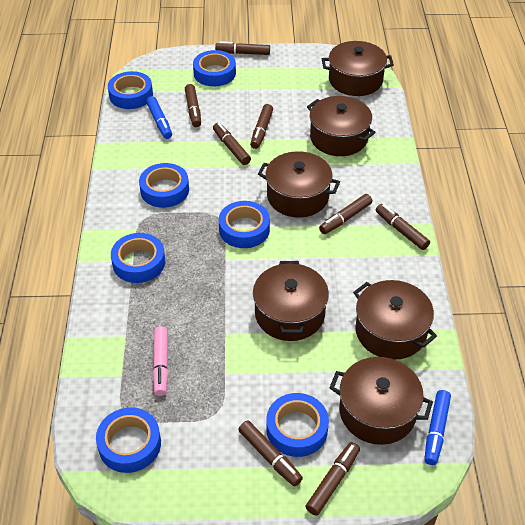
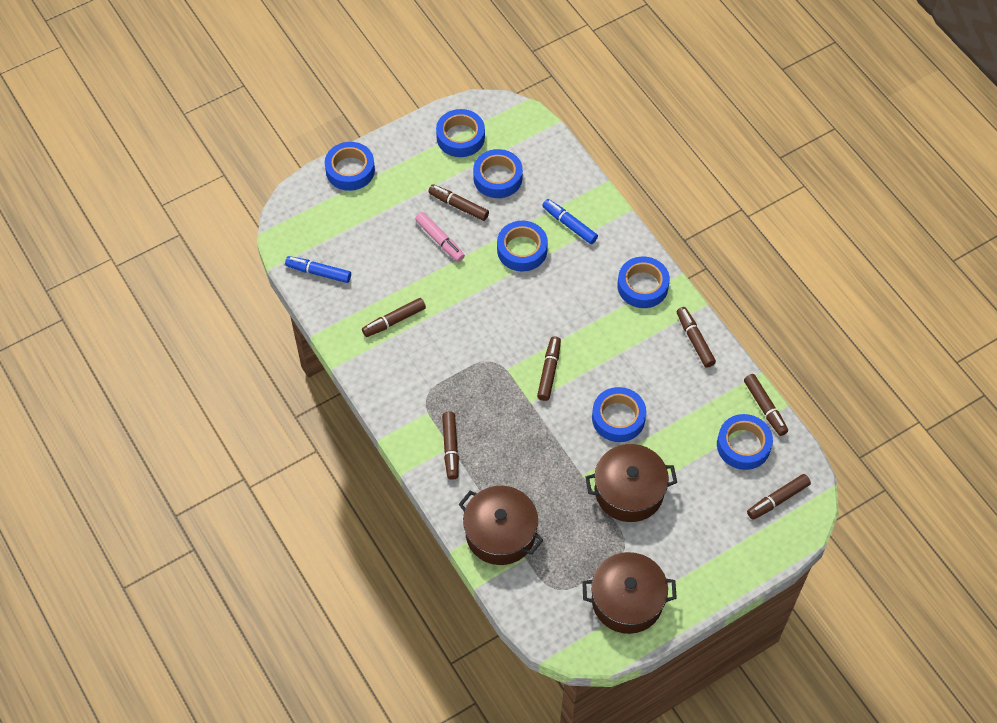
brown marker: 8 -> 7
brown pot: 6 -> 3

